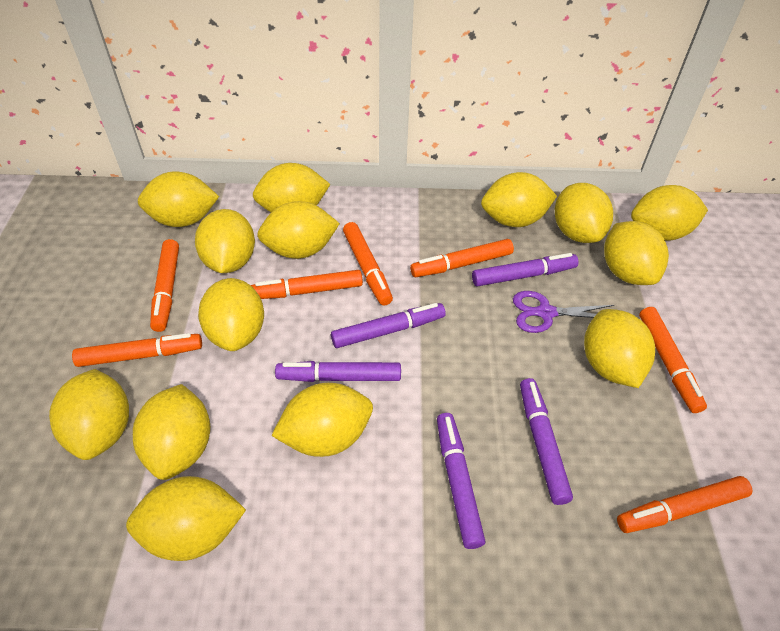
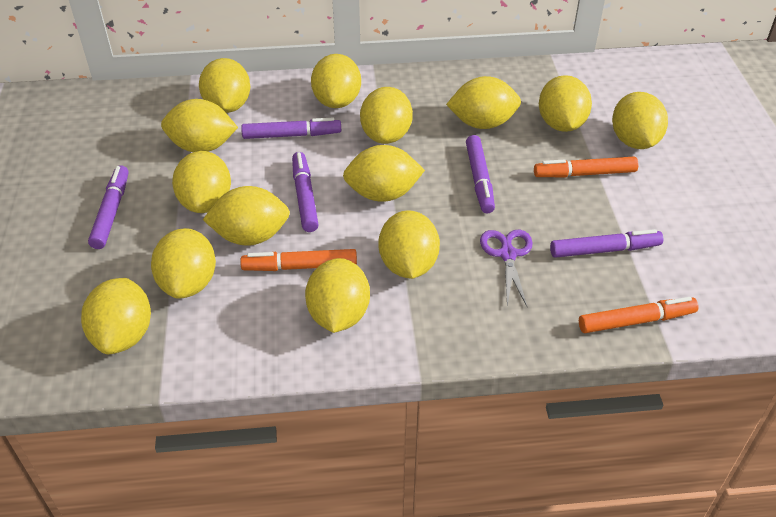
orange marker: 7 -> 3

